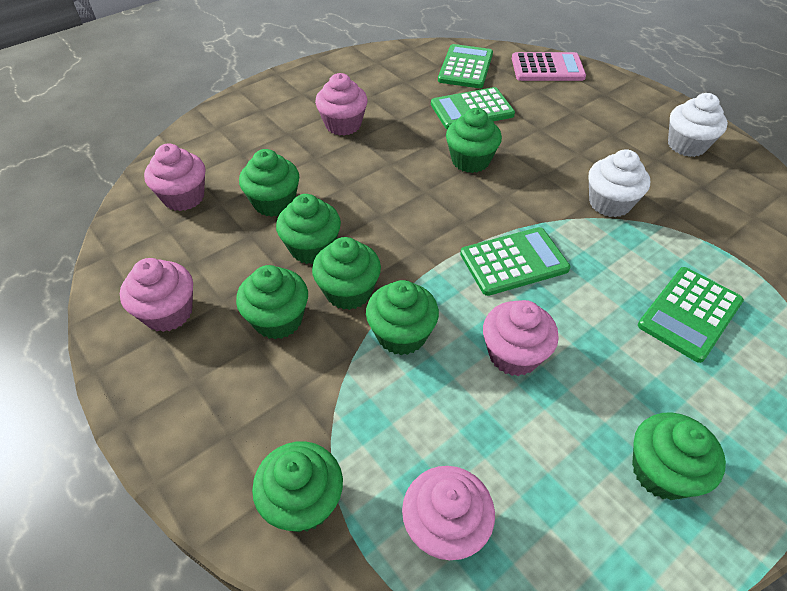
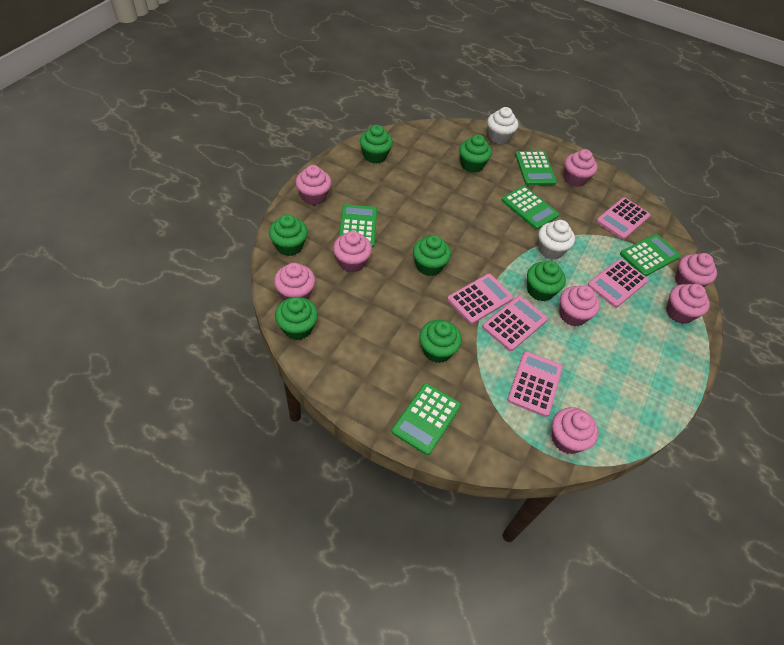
green calculator: 4 -> 5
green cupcake: 8 -> 7
pink calculator: 1 -> 5
pink cupcake: 5 -> 8

